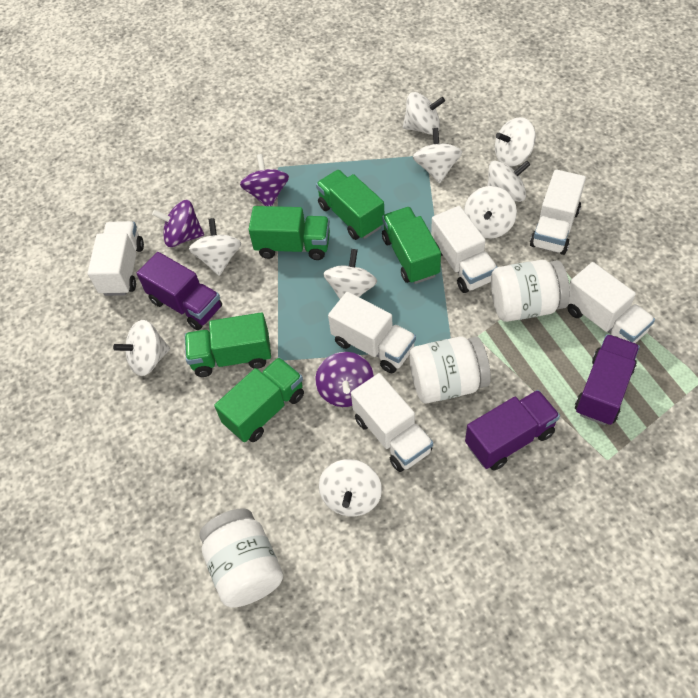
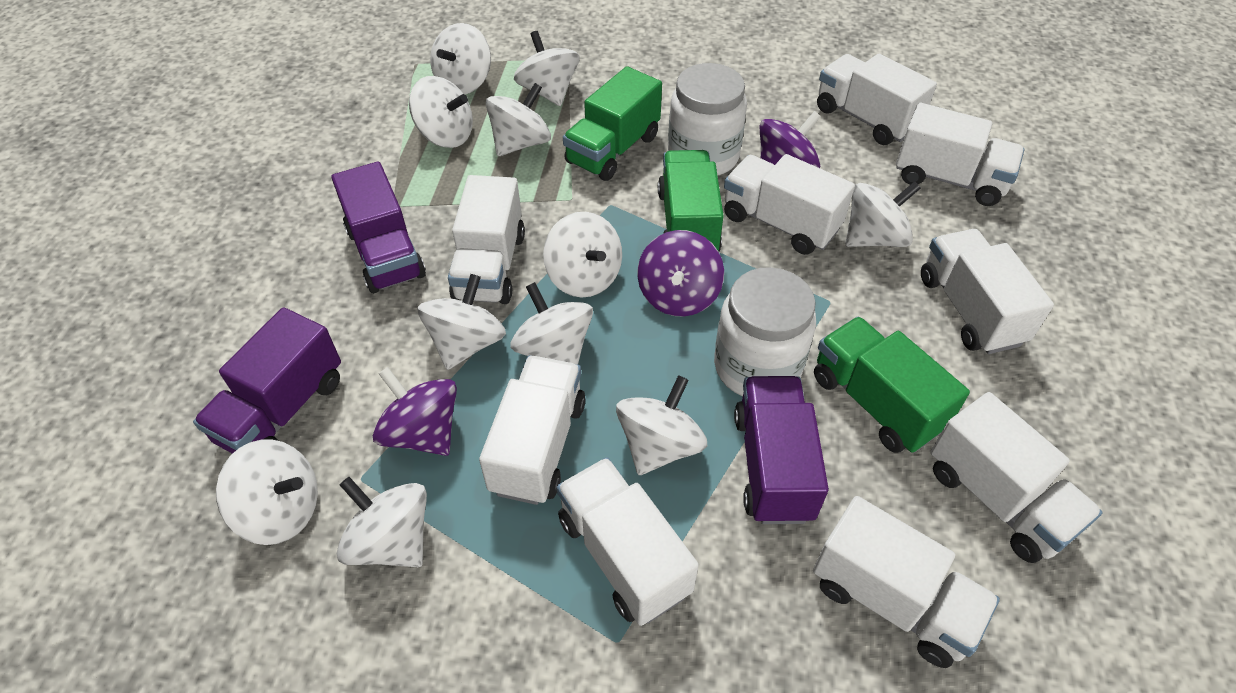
green truck: 5 -> 3
white jar: 3 -> 2
white spinning top: 9 -> 11
white truck: 6 -> 9

